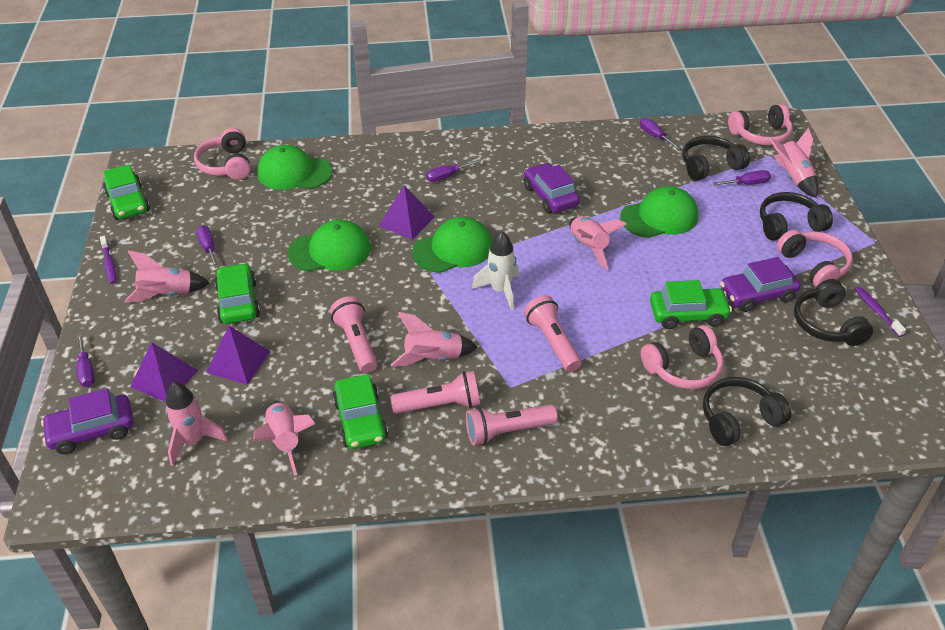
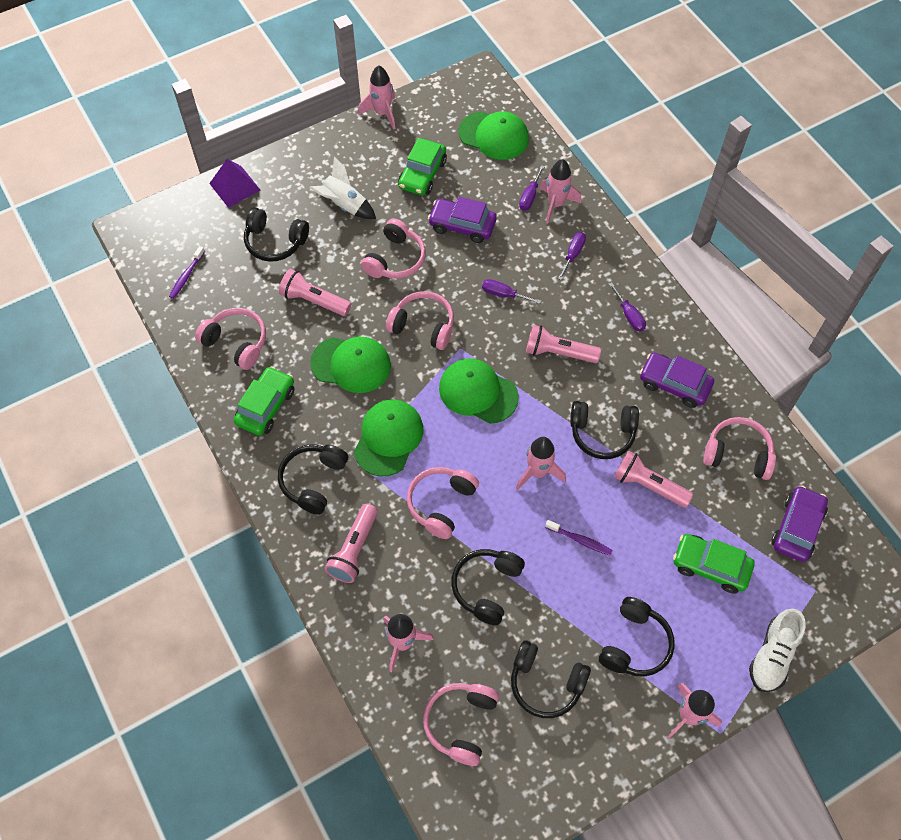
black headphones: 4 -> 6
green car: 4 -> 3
pink headphones: 4 -> 6
pink rocket: 6 -> 5
purple pyramid: 3 -> 1
purple screwdriver: 5 -> 4
white shoe: 0 -> 1

